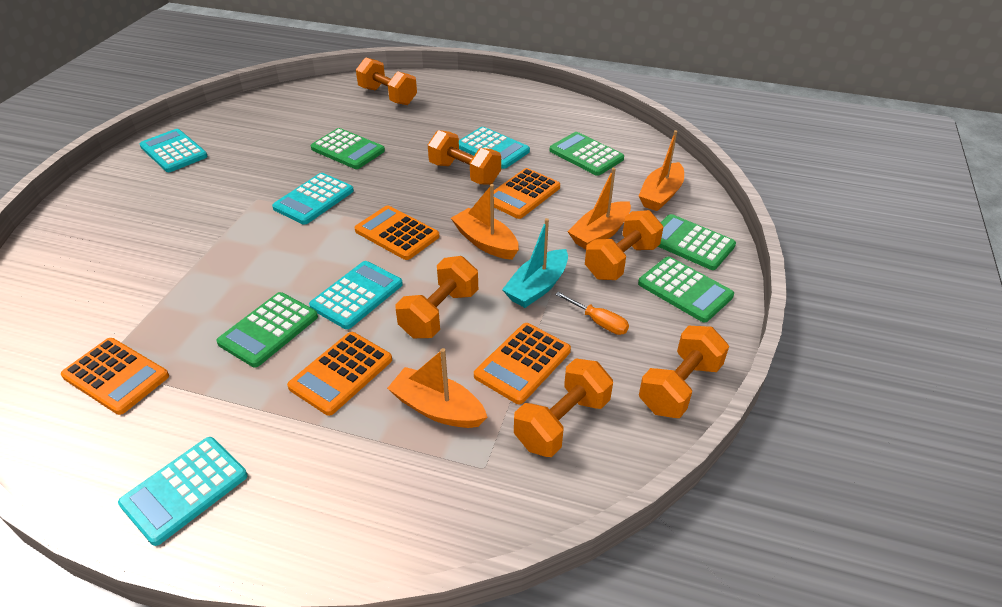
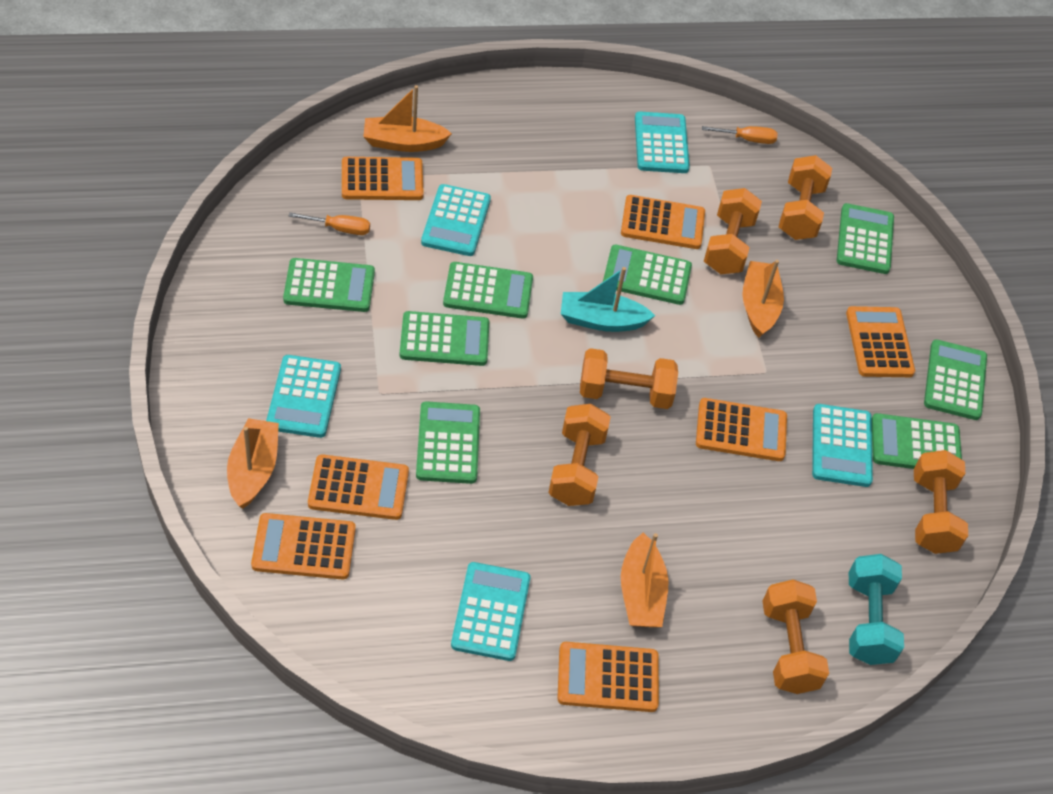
green calculator: 5 -> 8
orange calculator: 5 -> 7
orange screwdriver: 1 -> 2
turquoise dumbbell: 0 -> 1

